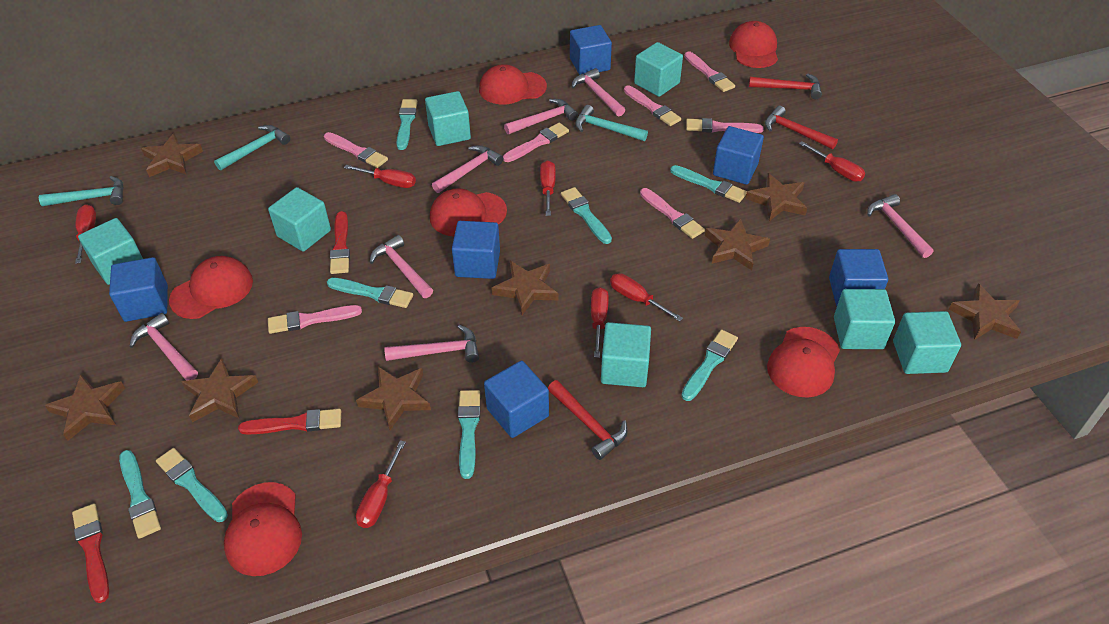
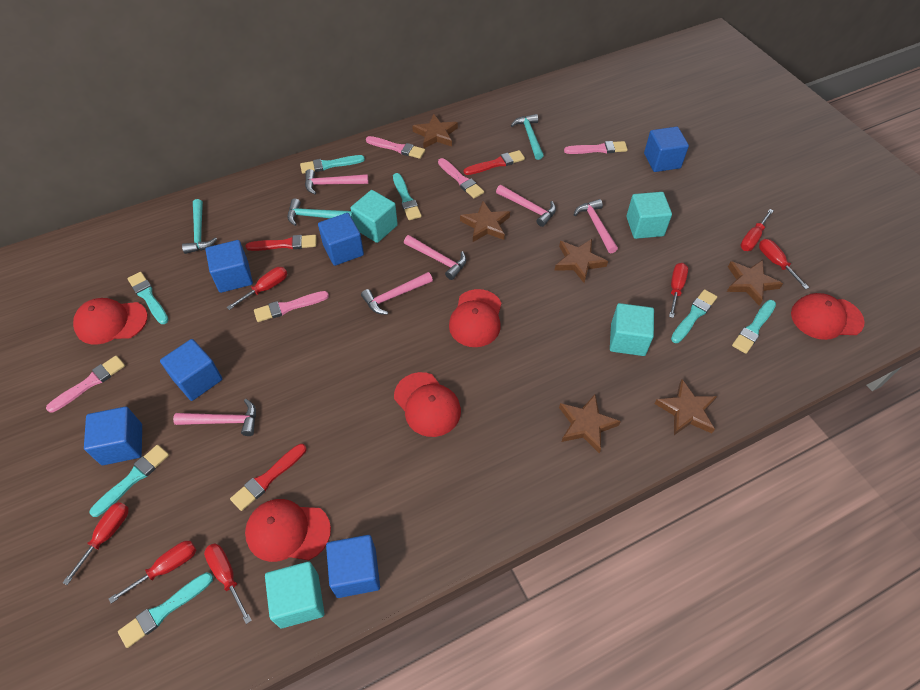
brown star: 8 -> 6
pink brush: 7 -> 5
pink hammer: 7 -> 6
red cap: 6 -> 5
red hammer: 3 -> 0
turquoise brush: 8 -> 7
turquoise cube: 7 -> 4

